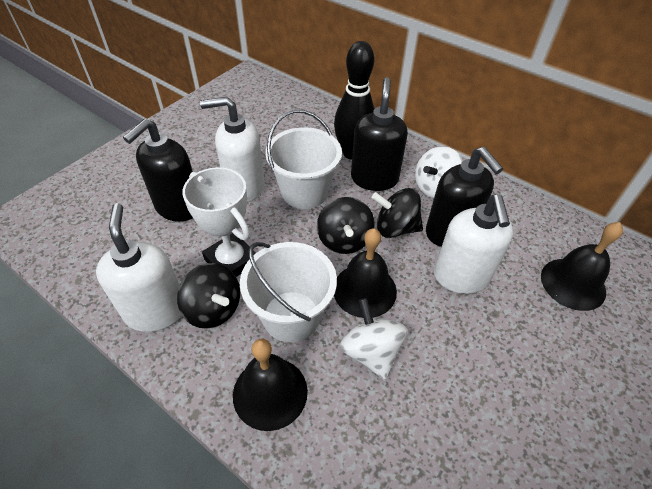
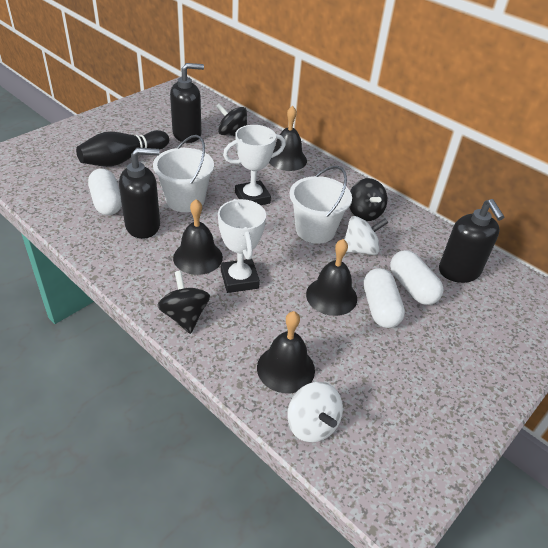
black bell: 3 -> 4
white capsule: 0 -> 3
white soap dispenser: 3 -> 0
white trophy: 1 -> 2

